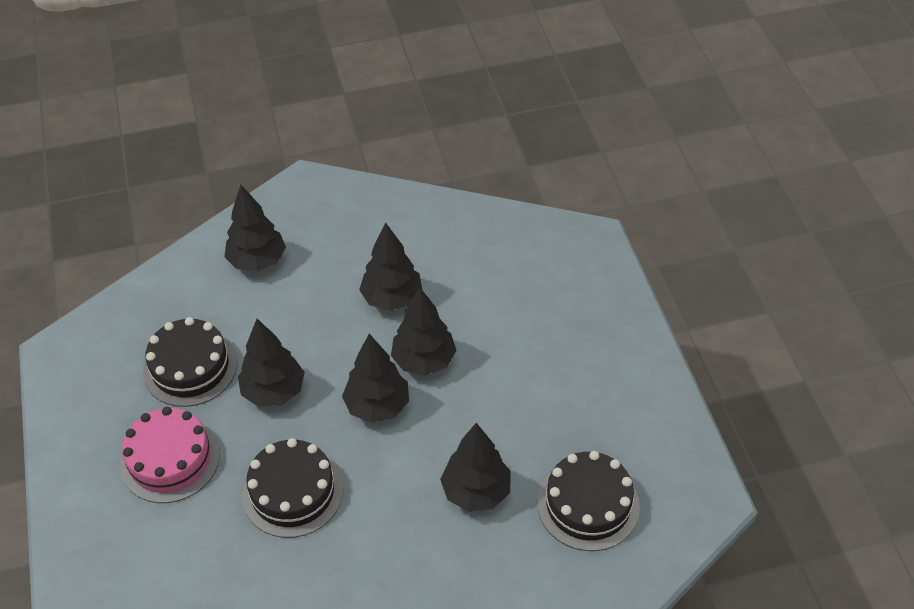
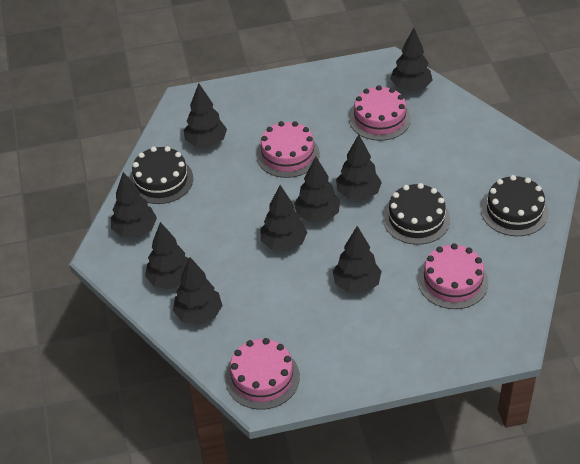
black tree: 6 -> 9
pink cake: 1 -> 4

